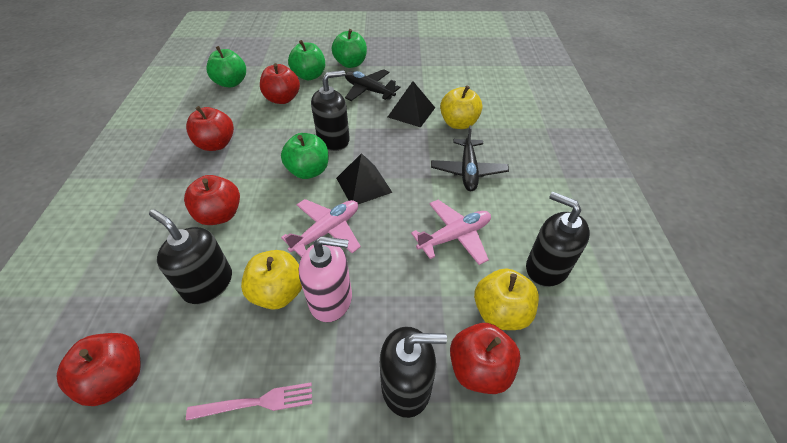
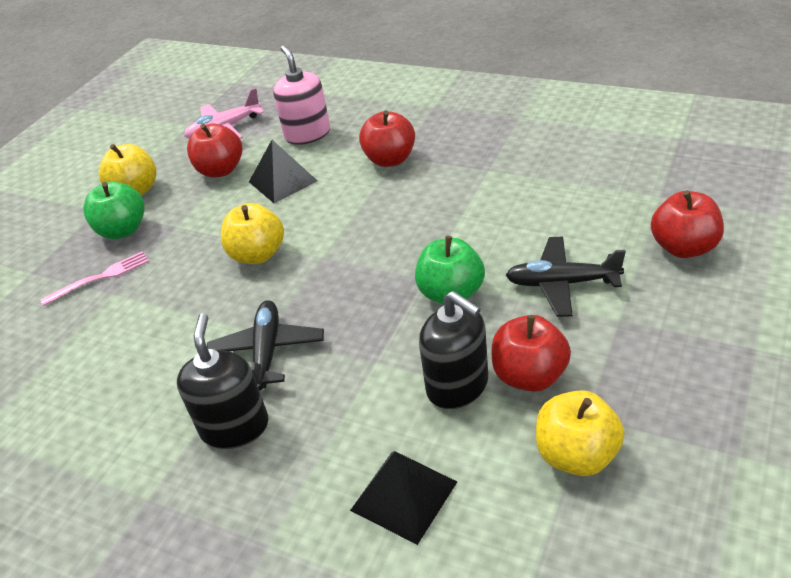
black soap dispenser: 4 -> 2
green apple: 4 -> 2
pink plane: 2 -> 1
red apple: 5 -> 4

